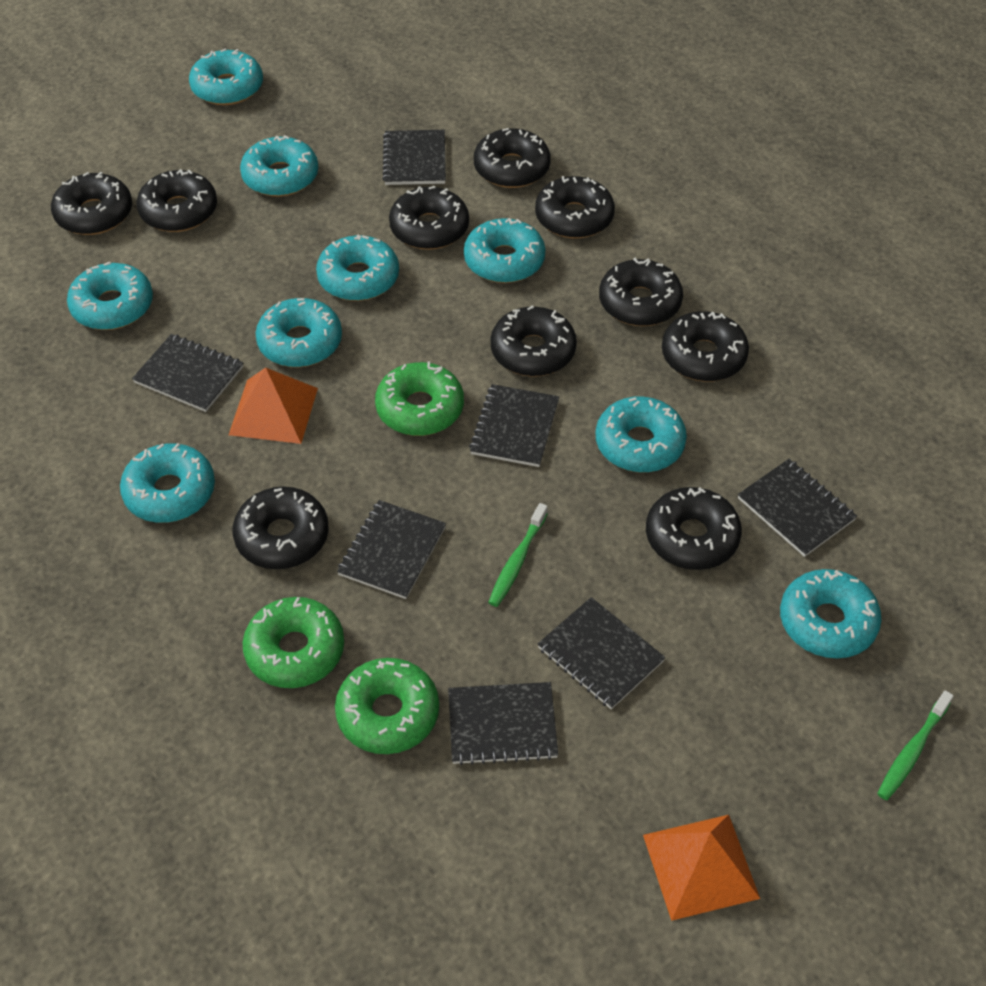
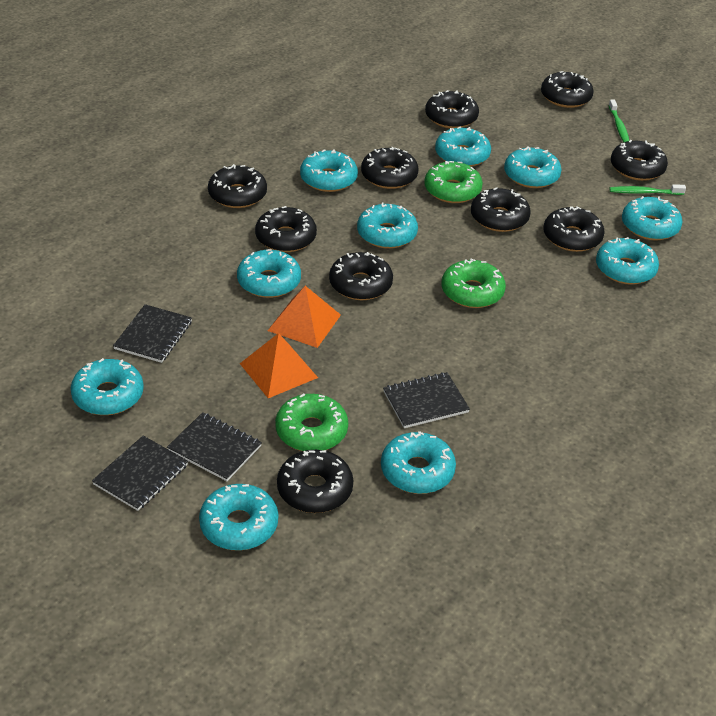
black notebook: 7 -> 4
turquoise donut: 9 -> 10

